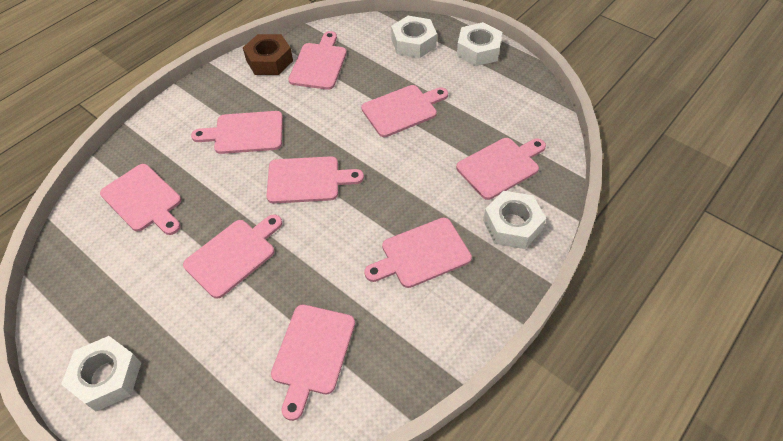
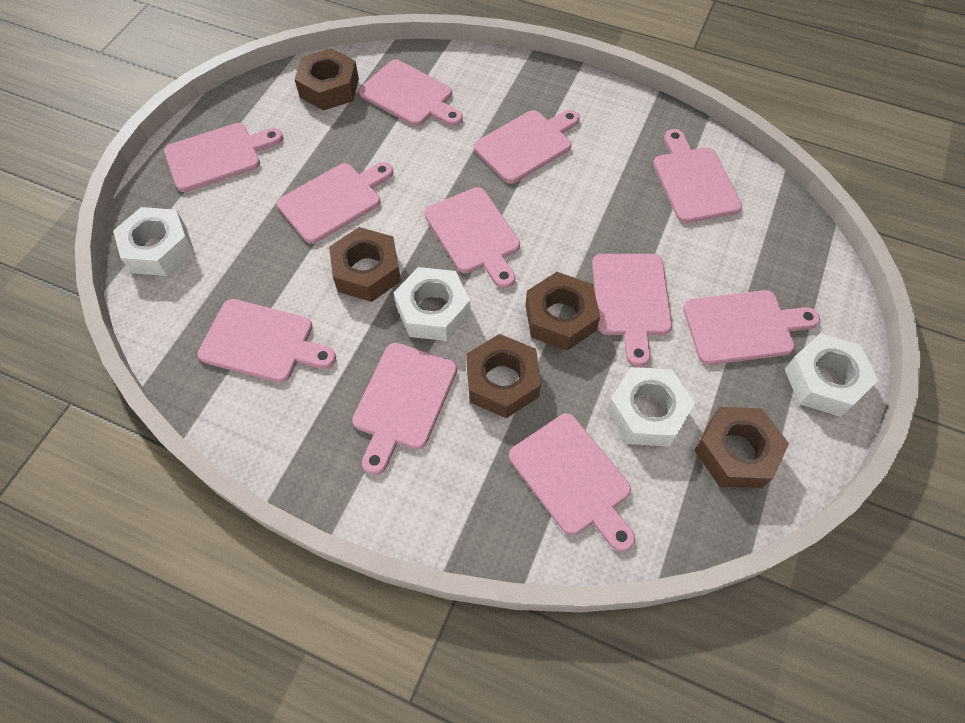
brown nut: 1 -> 5
pink cutting board: 9 -> 11

